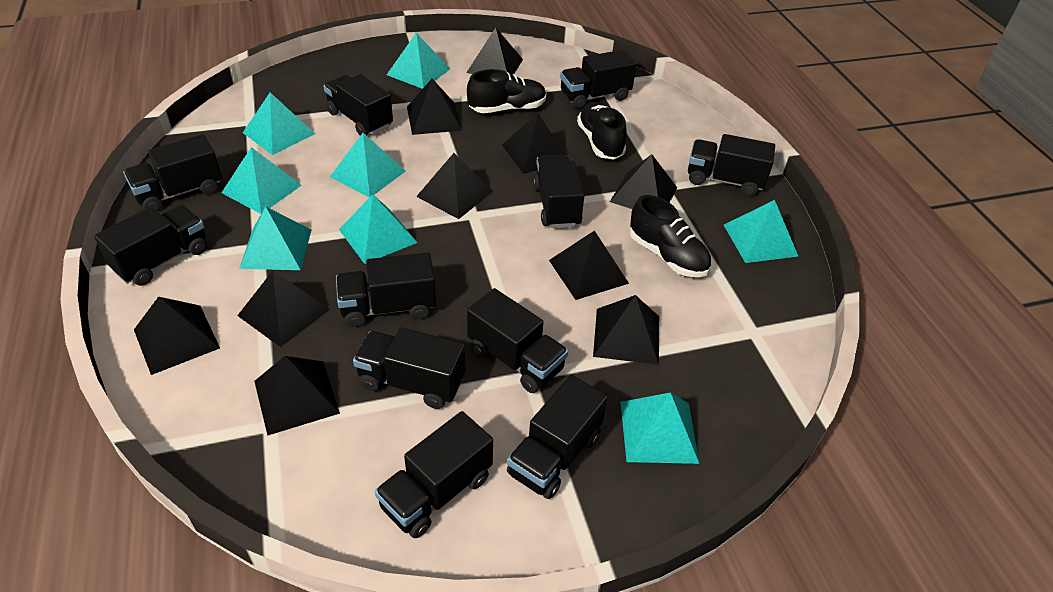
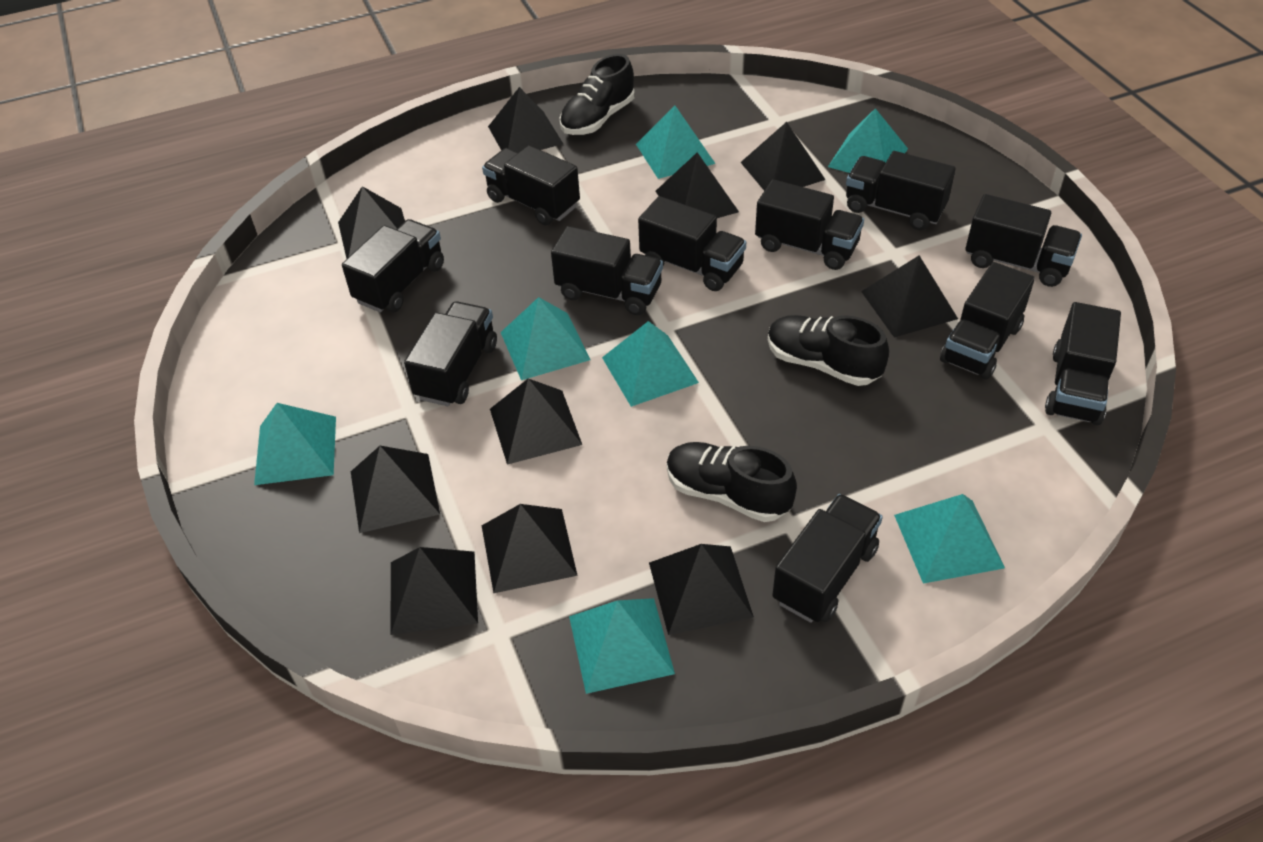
turquoise pyramid: 8 -> 7

